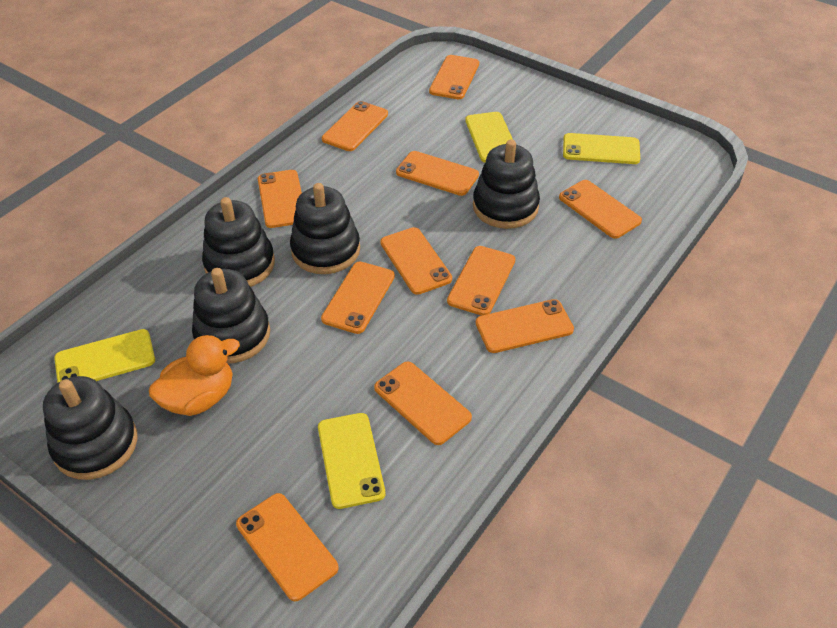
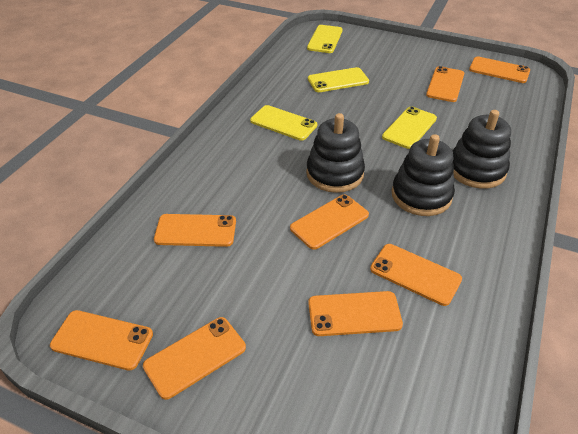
black stacking toy: 5 -> 3
orange duck: 1 -> 0
orange phone: 11 -> 8

